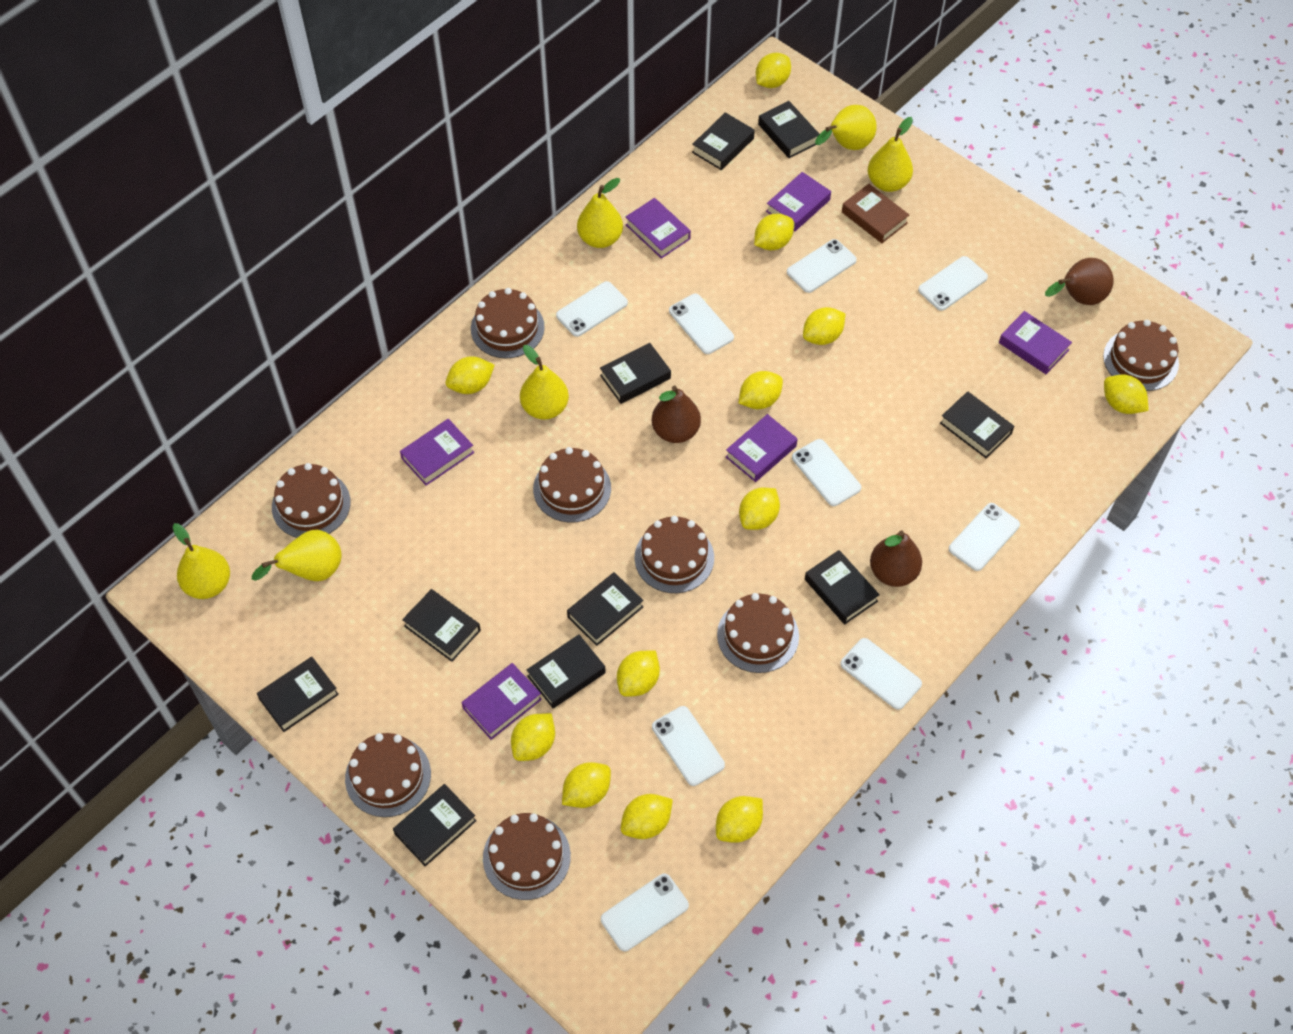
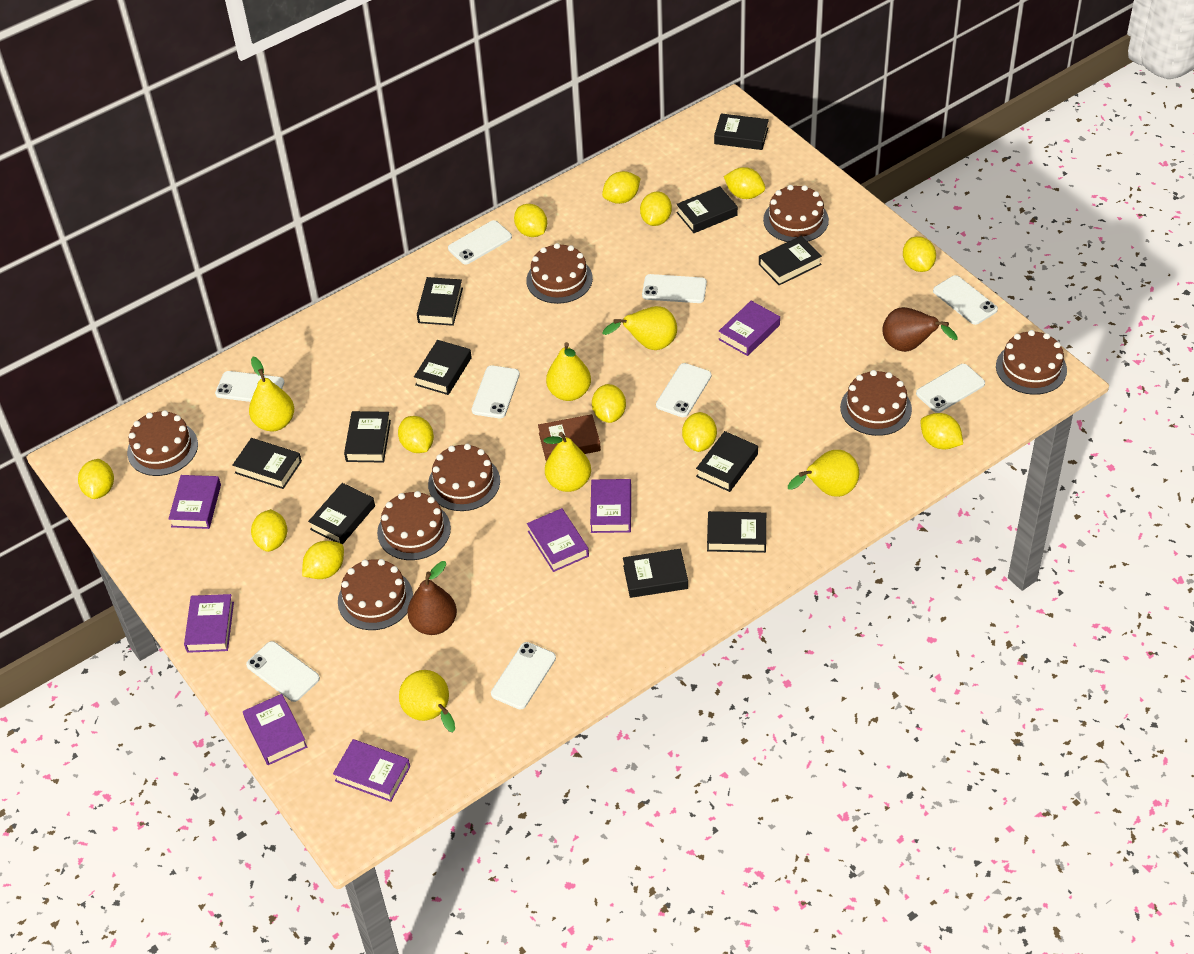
black book: 10 -> 11
brown pear: 3 -> 2
purple book: 6 -> 7

